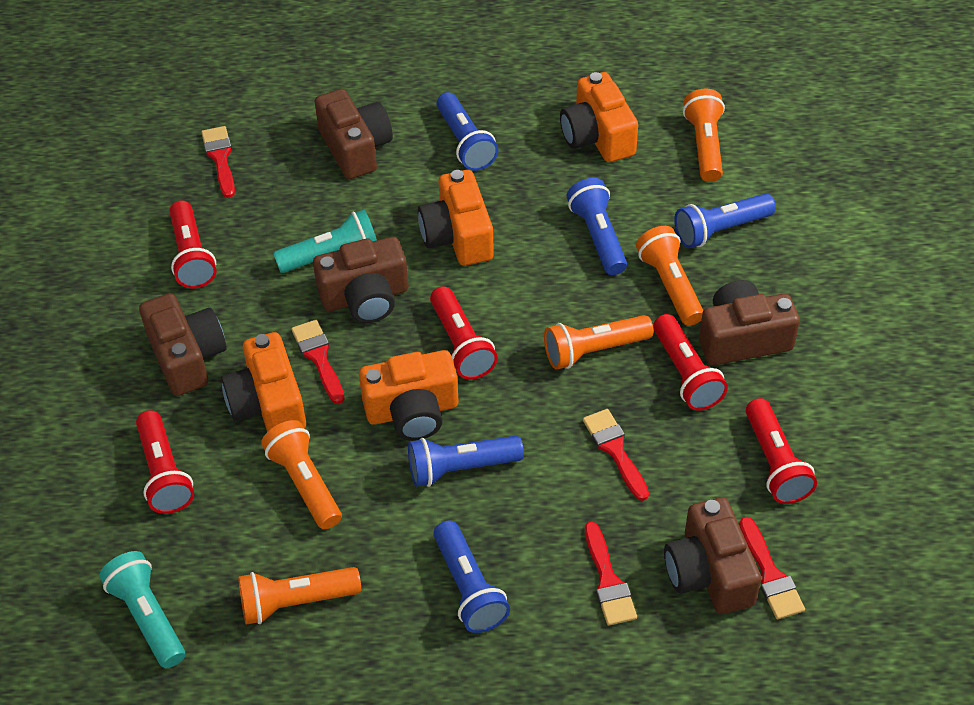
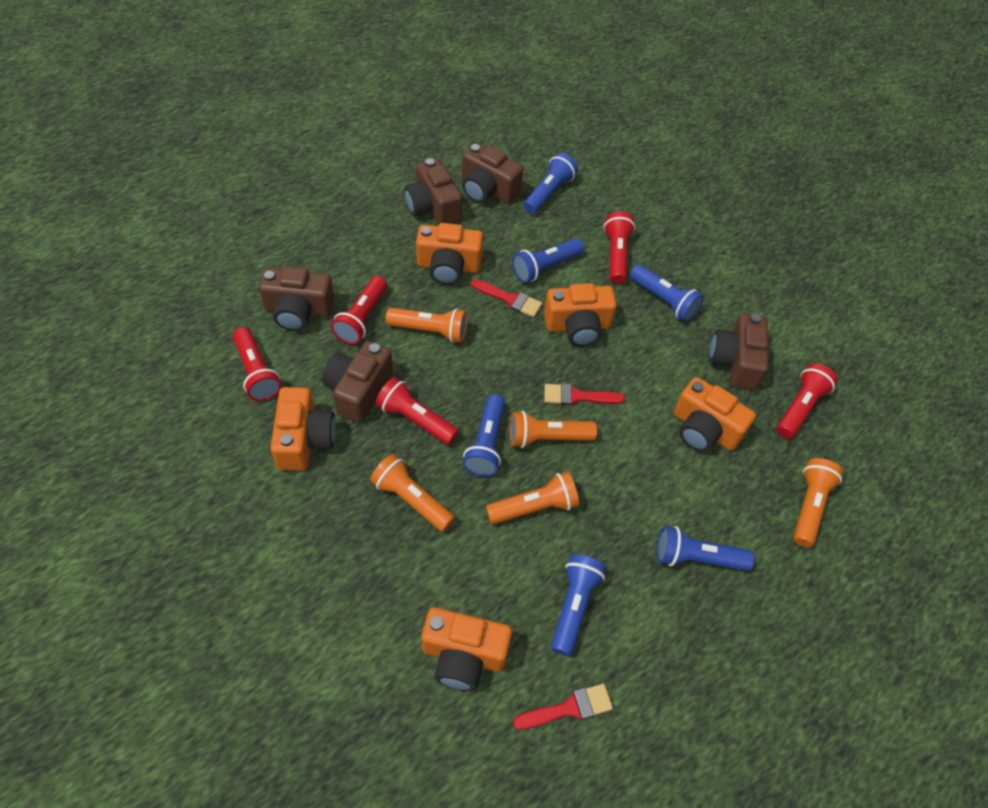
blue flashlight: 5 -> 6
orange camera: 4 -> 5
red brush: 5 -> 3
turquoise flashlight: 2 -> 0

